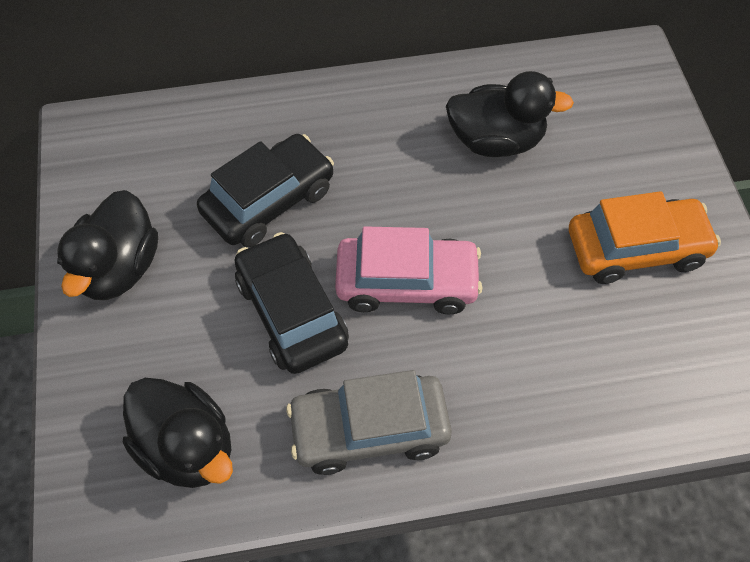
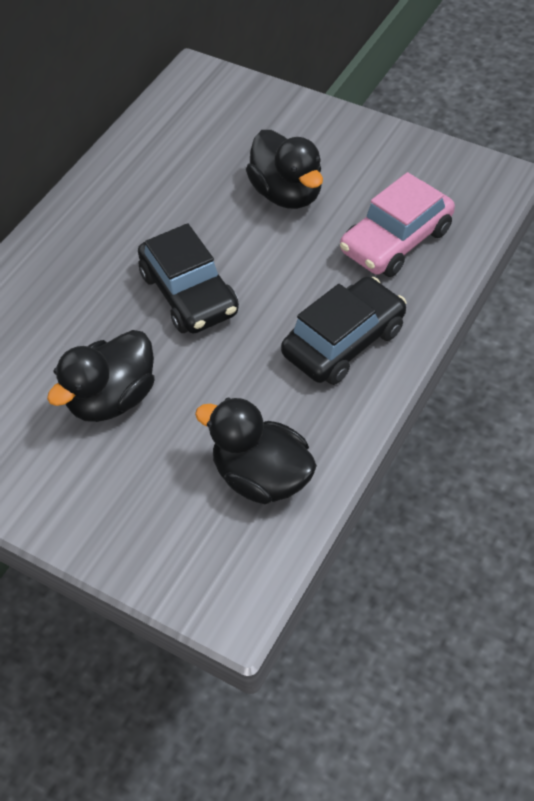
grey car: 1 -> 0
orange car: 1 -> 0

